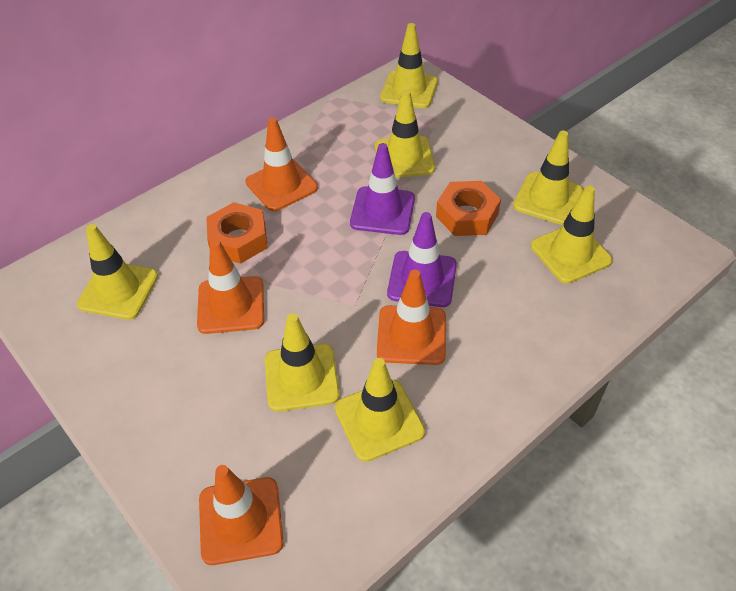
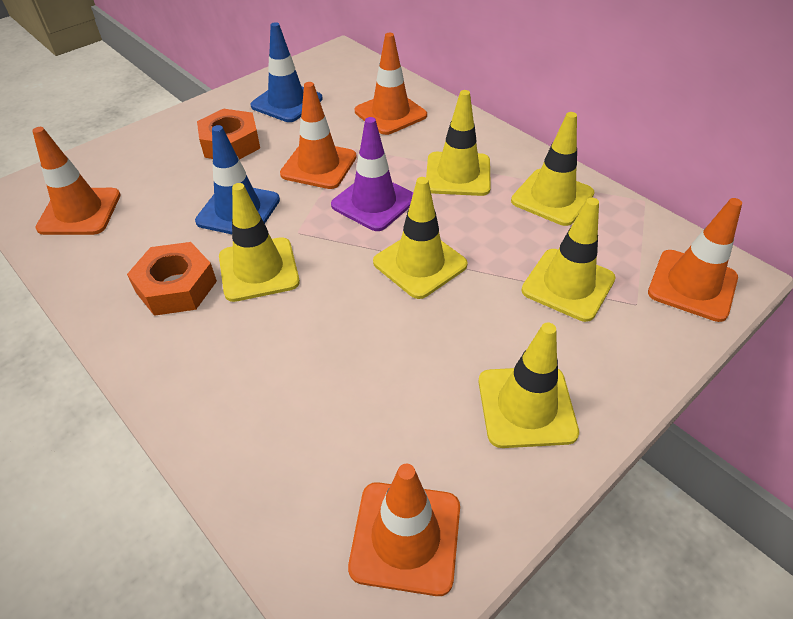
blue traffic cone: 0 -> 2
orange traffic cone: 4 -> 5
purple traffic cone: 2 -> 1
yellow traffic cone: 7 -> 6

